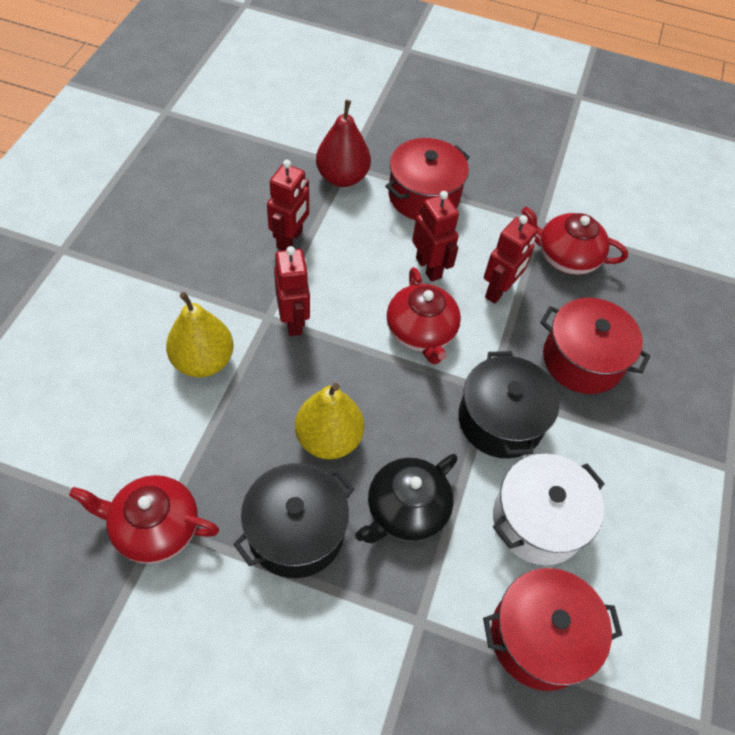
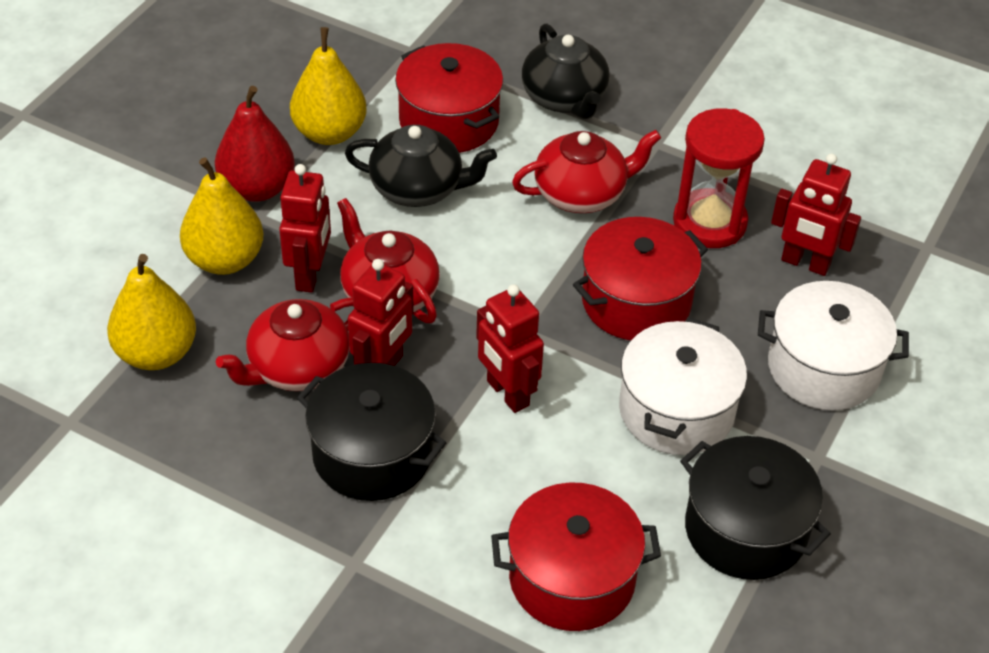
black teapot: 1 -> 2
red hourglass: 0 -> 1
white pot: 1 -> 2
yellow pear: 2 -> 3

